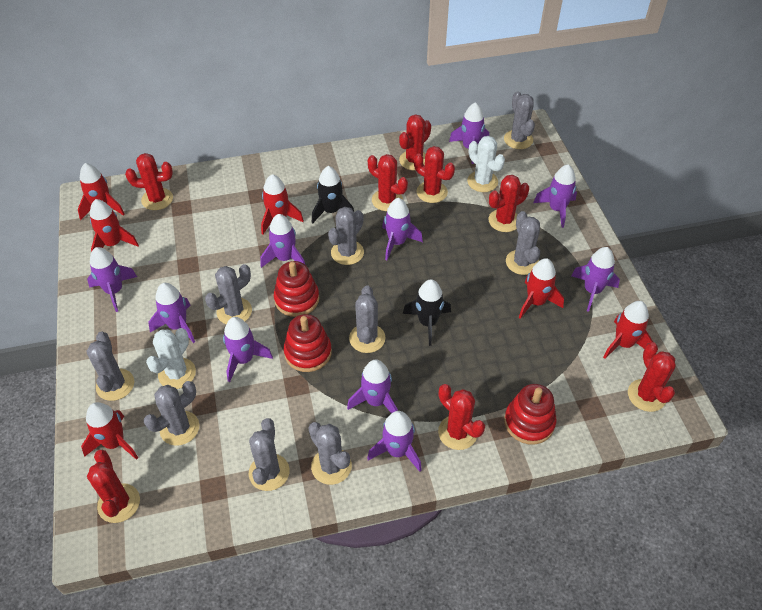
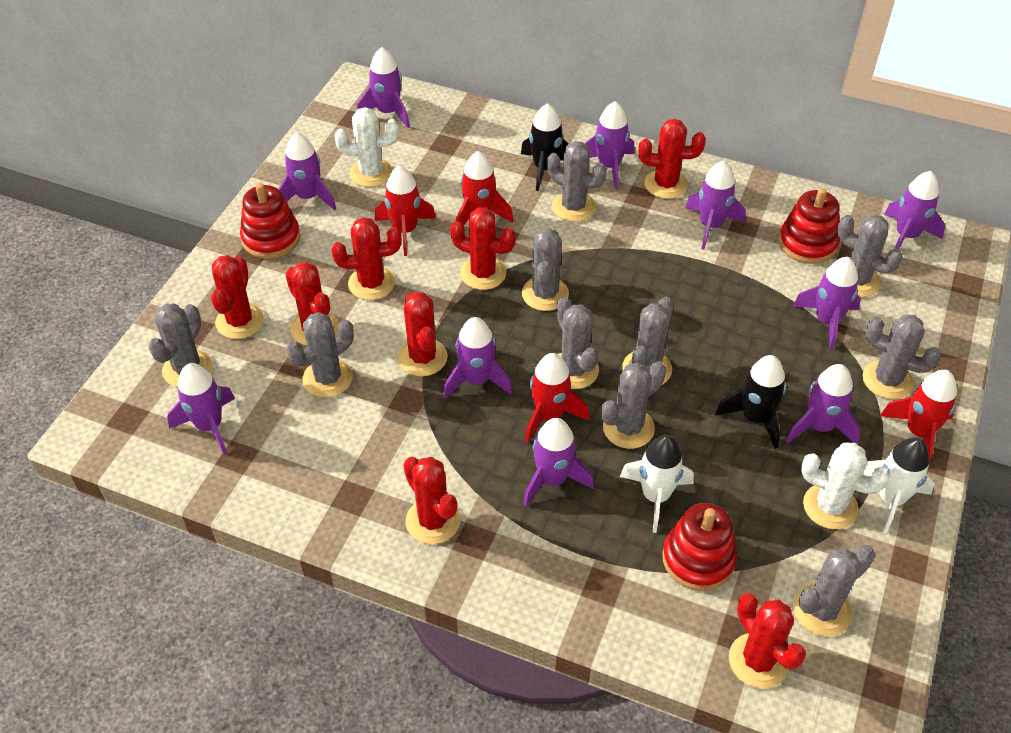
grey cactus: 9 -> 10
red rocket: 6 -> 4
white rocket: 0 -> 2

